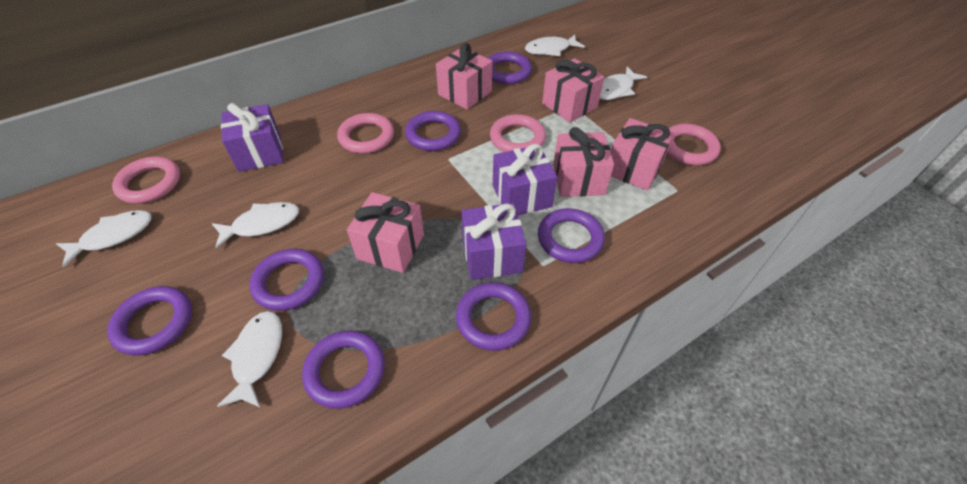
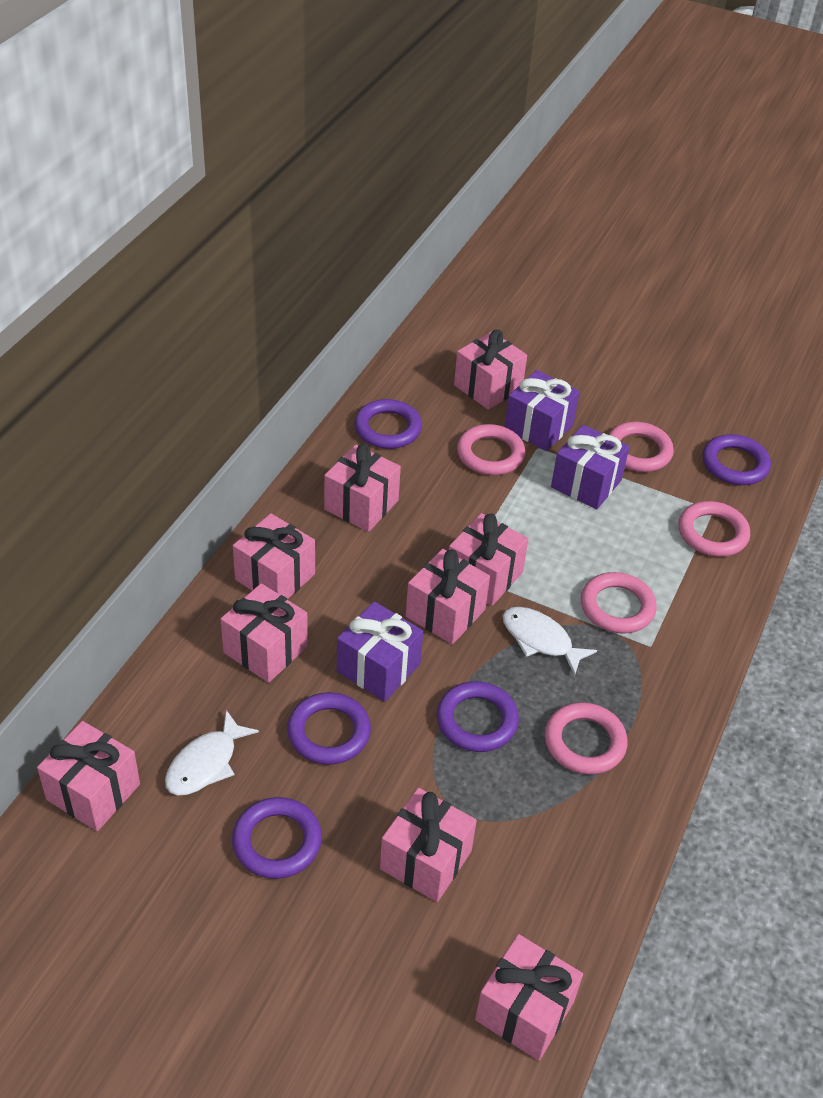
pink gift: 5 -> 9
pink ring: 4 -> 5
purple ring: 7 -> 5
white fish: 5 -> 2

